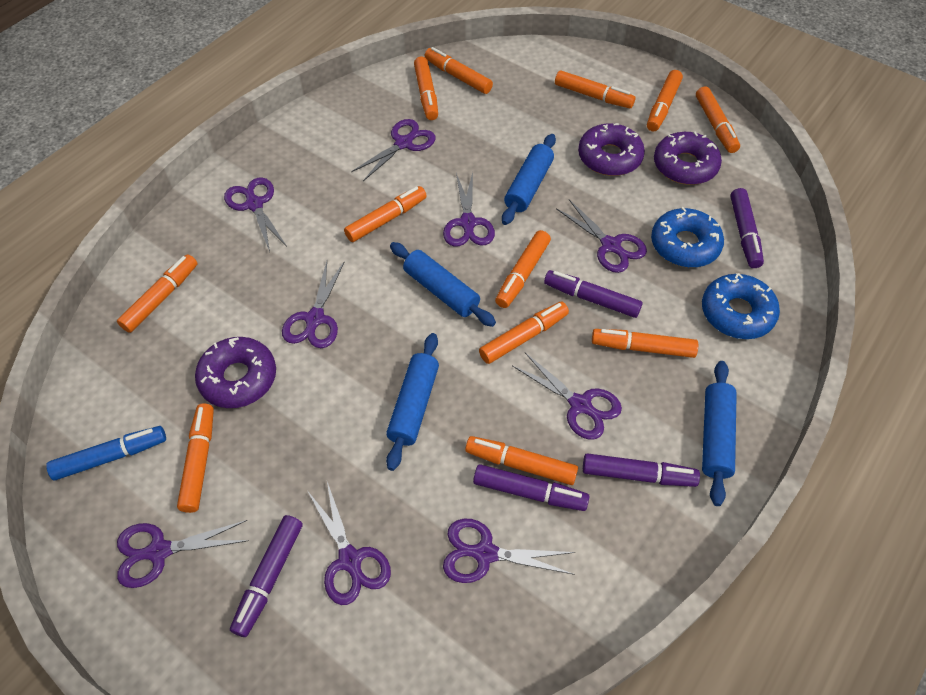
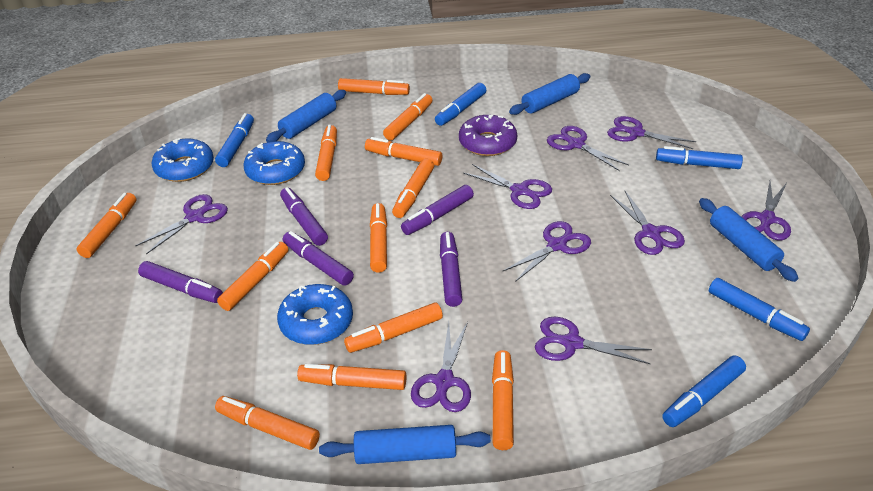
blue donut: 2 -> 3
blue marker: 1 -> 5
purple donut: 3 -> 1

